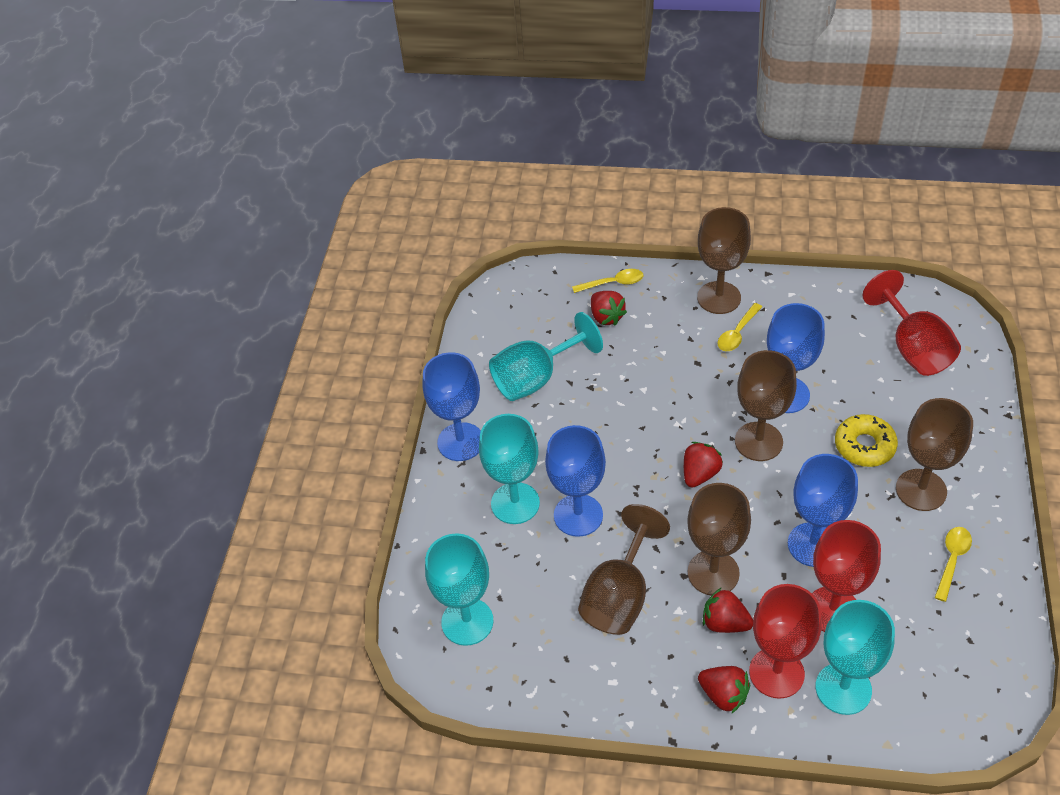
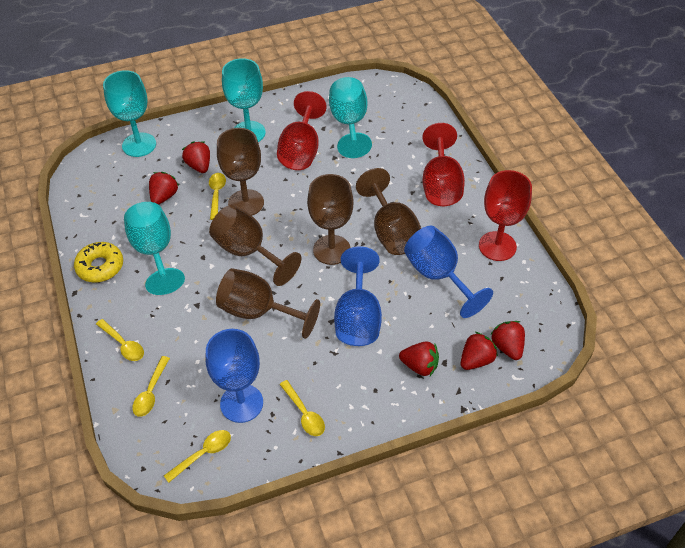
blue goblet: 4 -> 3
red strawberry: 4 -> 5
yellow spoon: 3 -> 5

